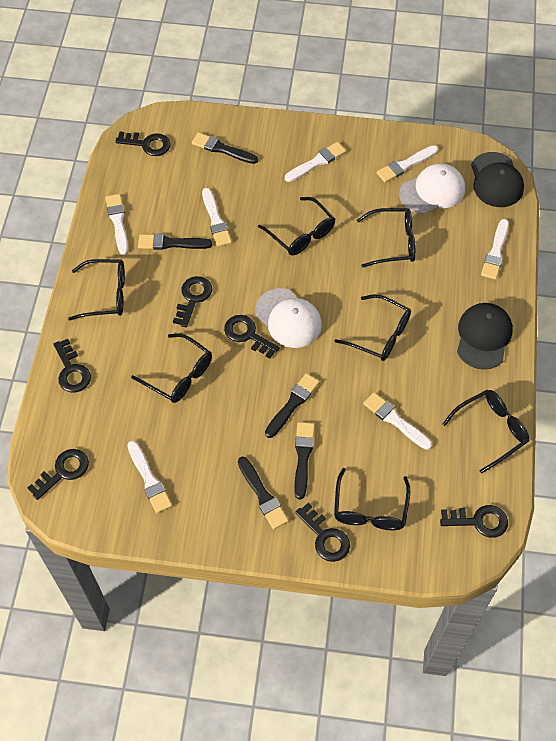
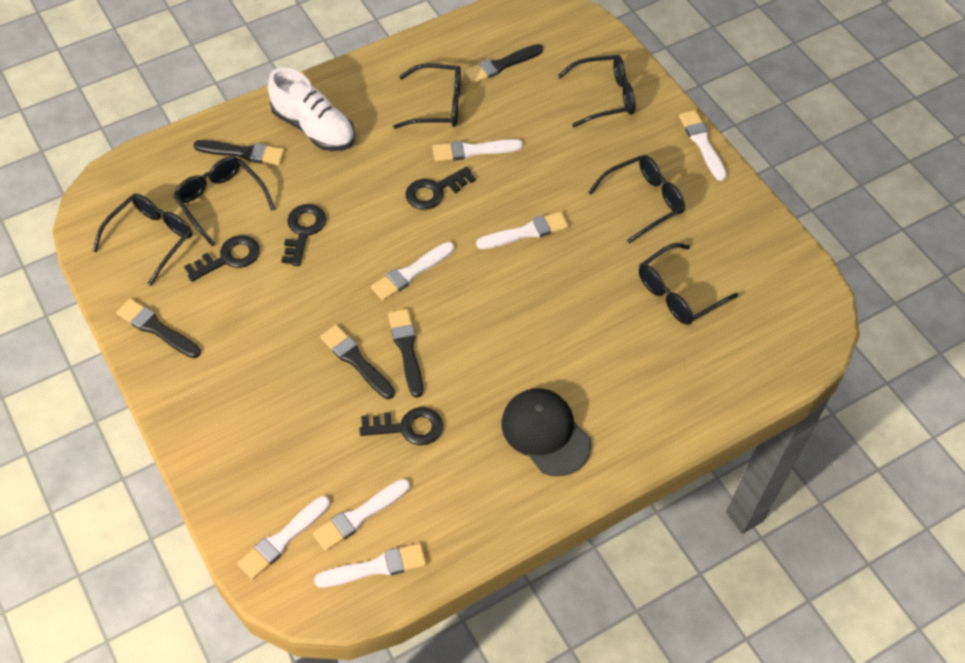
black cap: 2 -> 1
black glasses: 7 -> 6
black key: 7 -> 4
white cap: 2 -> 0
white shoe: 0 -> 1

